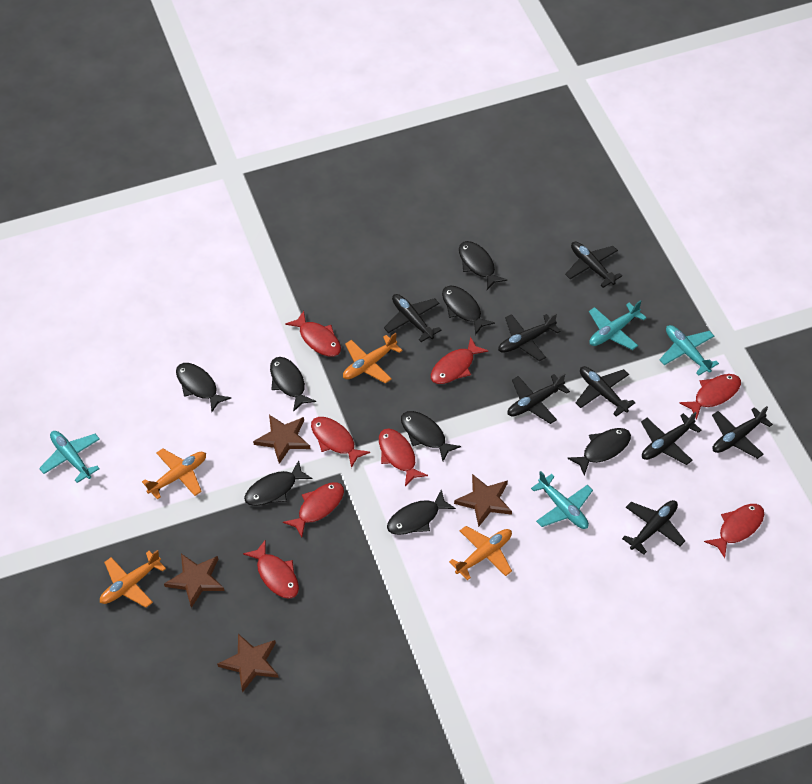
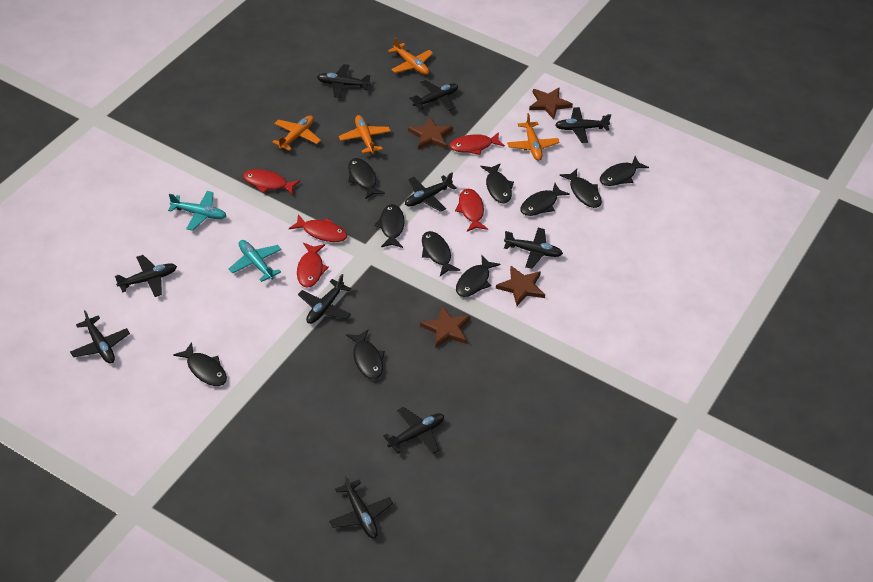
black fish: 8 -> 10
black plane: 8 -> 10
red fish: 8 -> 5
turquoise plane: 4 -> 2

